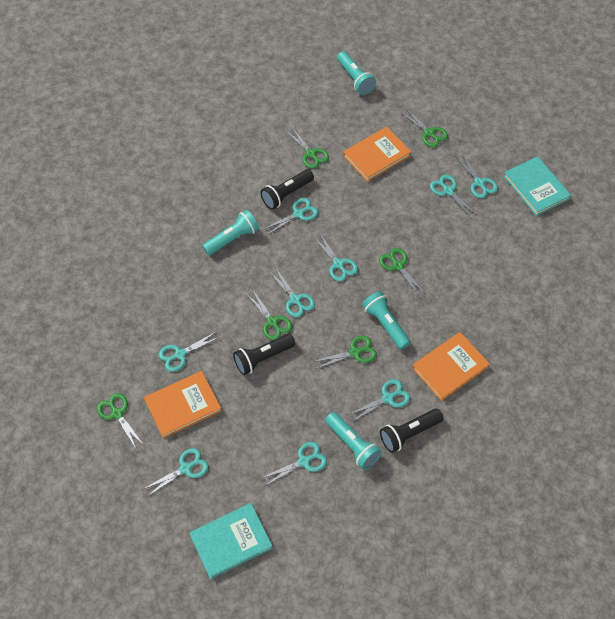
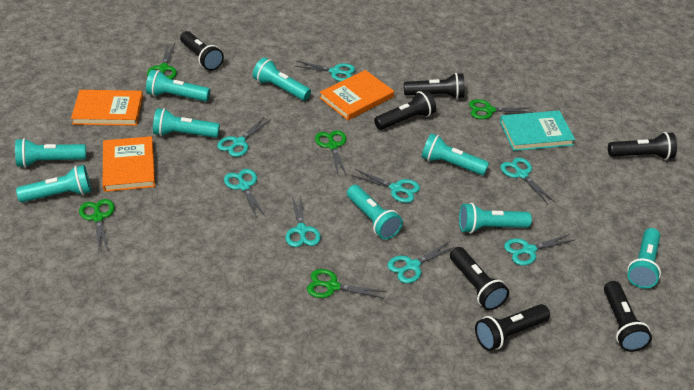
black flashlight: 3 -> 7
green scissors: 6 -> 5
turquoise book: 2 -> 1
turquoise flashlight: 4 -> 9
turquoise scissors: 9 -> 8

